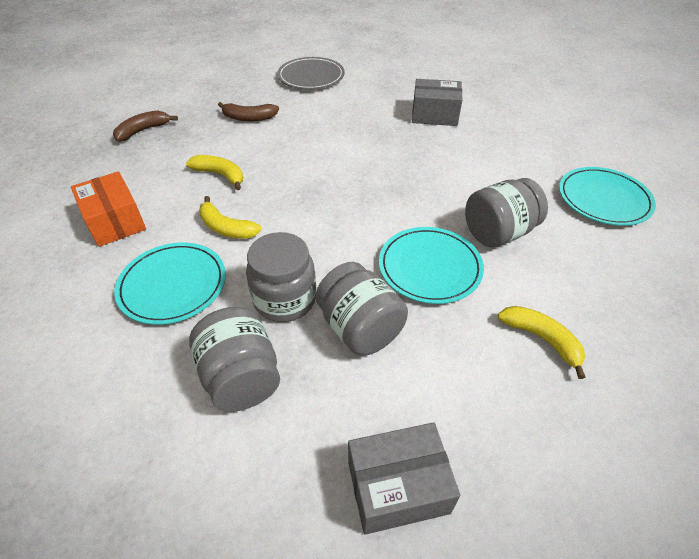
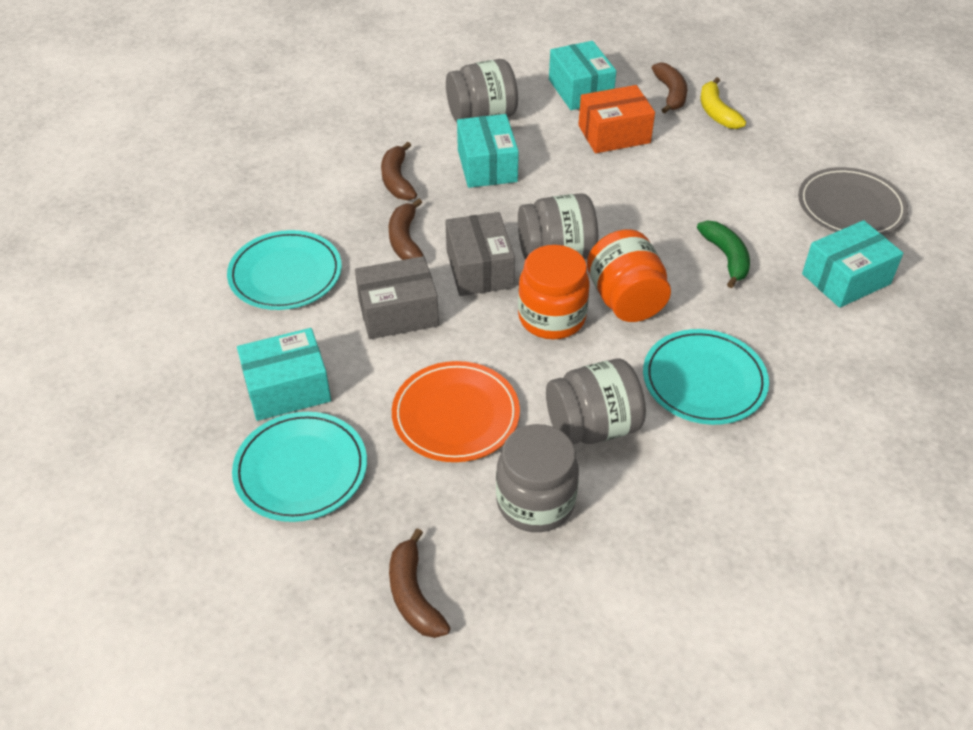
brown banana: 2 -> 4
green banana: 0 -> 1
orange jar: 0 -> 2
orange plate: 0 -> 1
turquoise box: 0 -> 4
yellow banana: 3 -> 1

